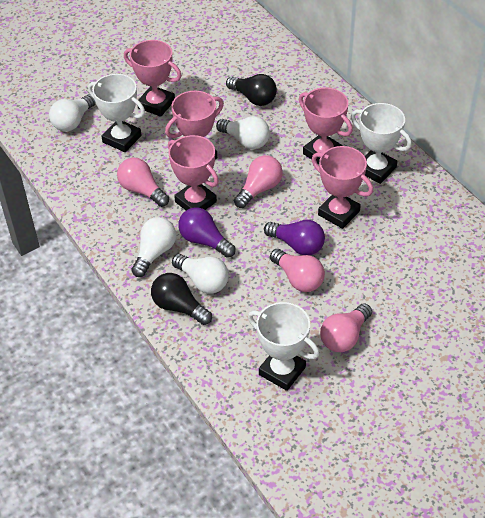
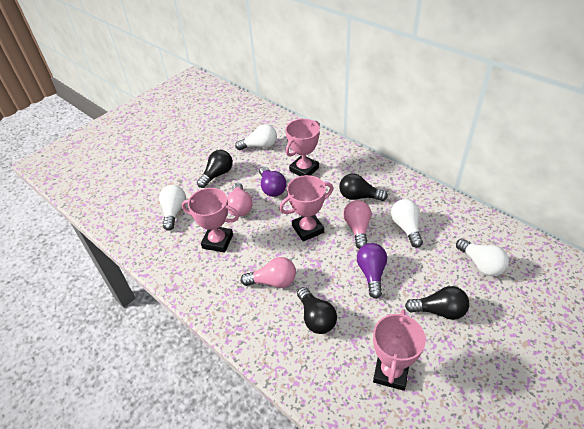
black light bulb: 2 -> 4
pink light bulb: 4 -> 3
pink trophy: 5 -> 4
white trophy: 3 -> 0

